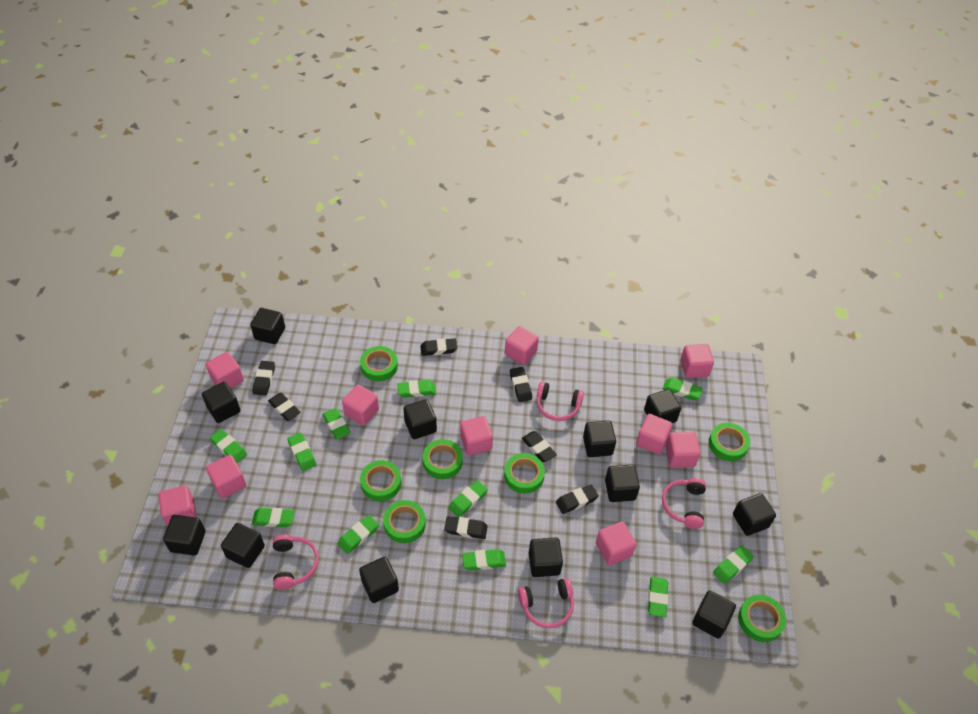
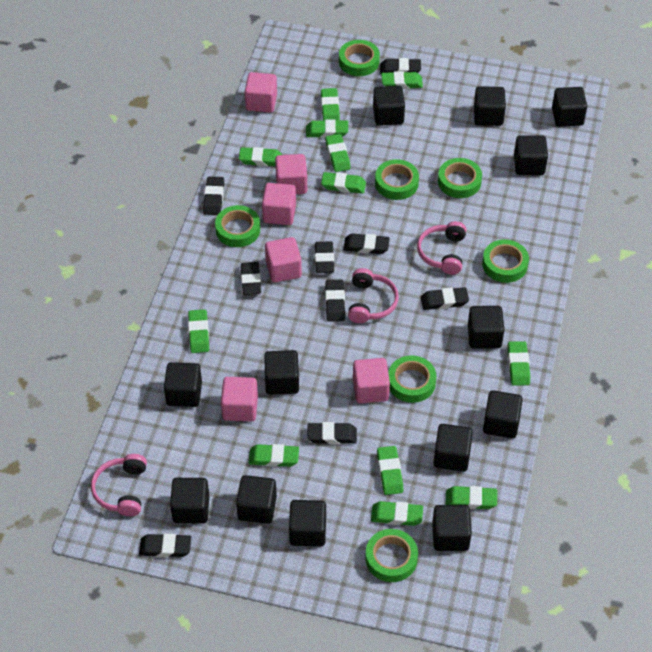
black cube: 12 -> 13
black eraser: 7 -> 9
green eraser: 11 -> 12
pink cube: 10 -> 6
pink headphones: 4 -> 3

